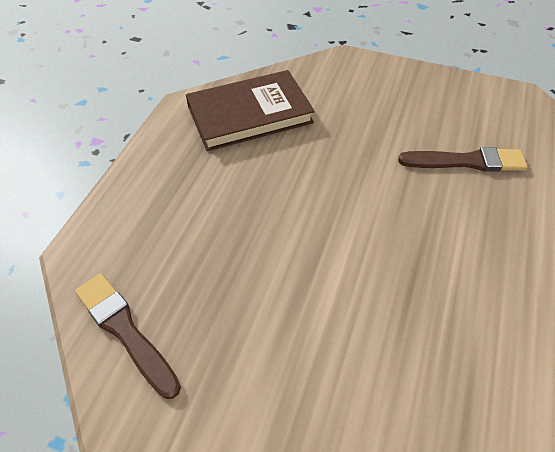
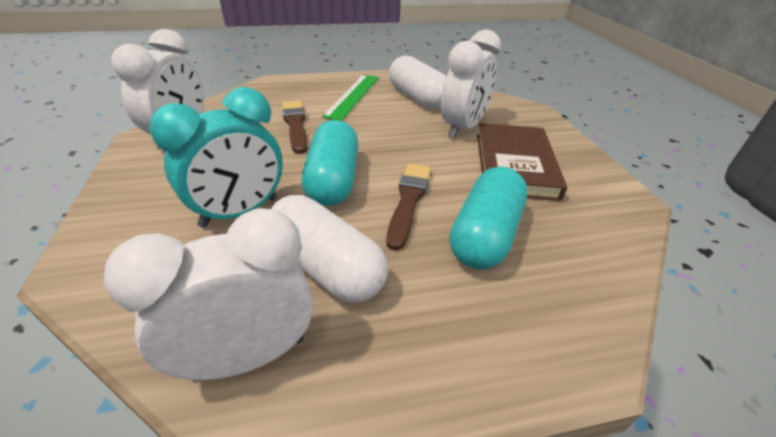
green ruler: 0 -> 1
turquoise capsule: 0 -> 2
turquoise clock: 0 -> 1
white capsule: 0 -> 2
white clock: 0 -> 3

